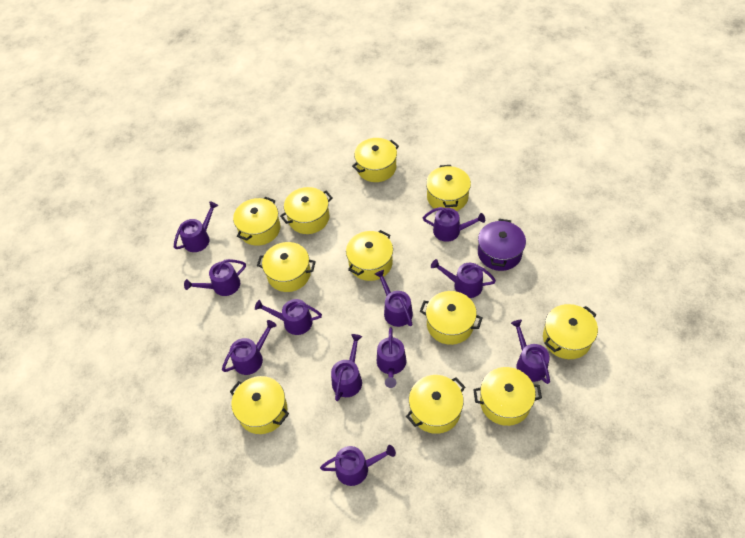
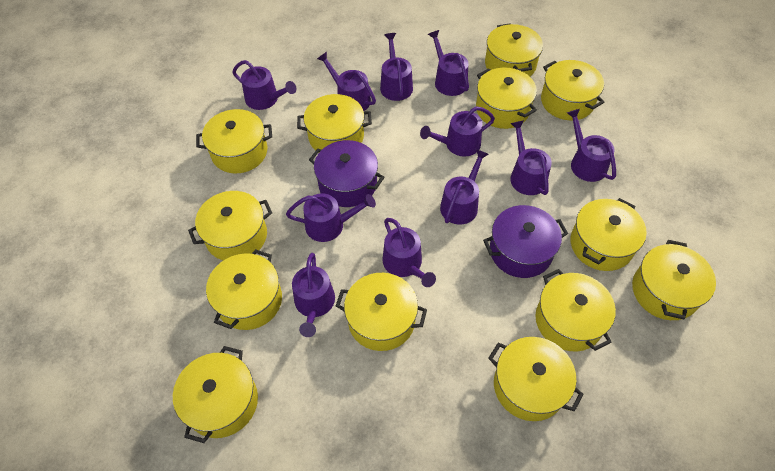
purple pot: 1 -> 2
yellow pot: 11 -> 13

